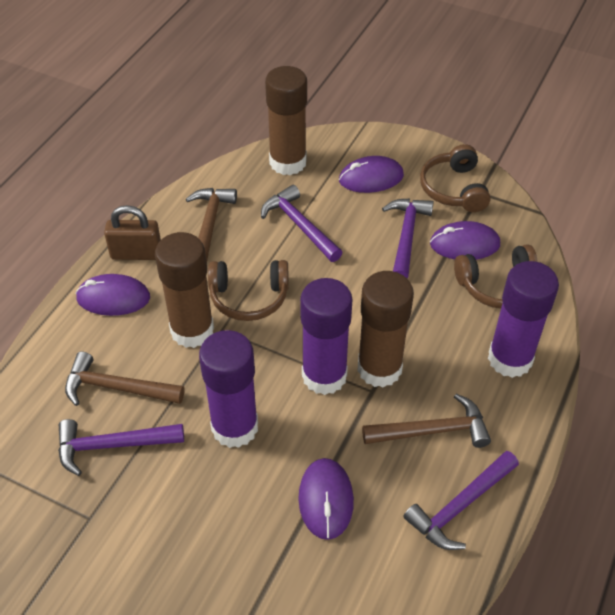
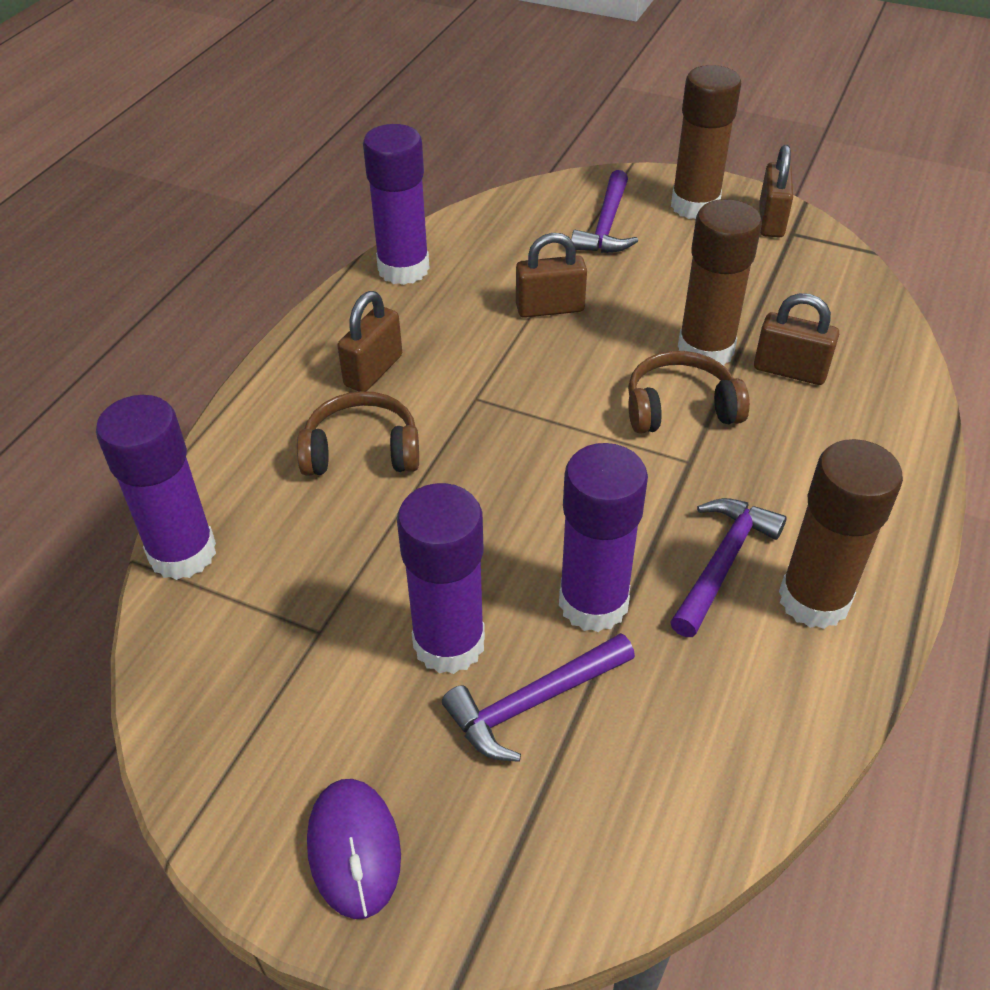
brown hammer: 3 -> 0
brown headphones: 3 -> 2
brown padlock: 1 -> 4
purple glue stick: 3 -> 4
purple hammer: 4 -> 3
purple mouse: 4 -> 1

